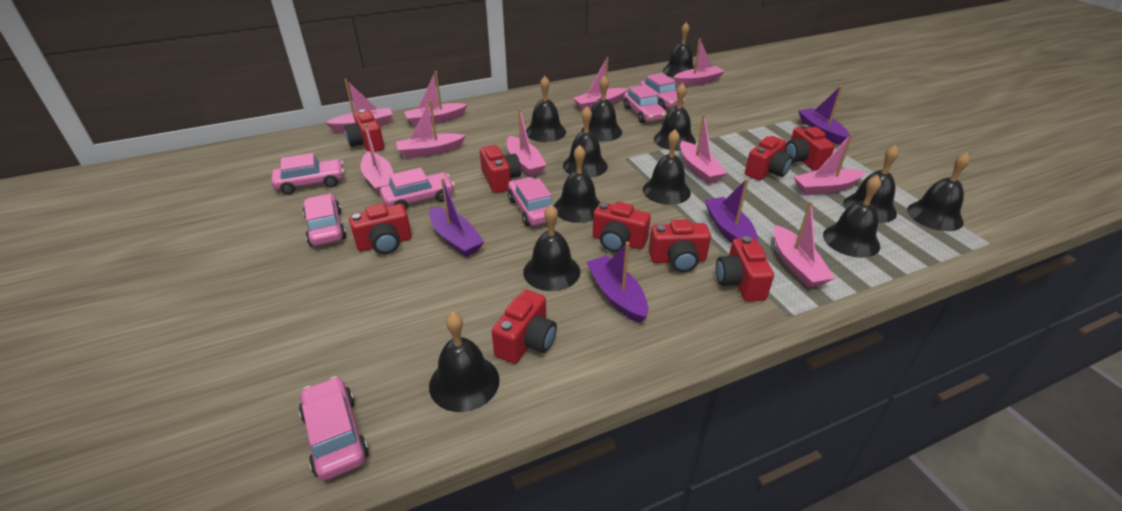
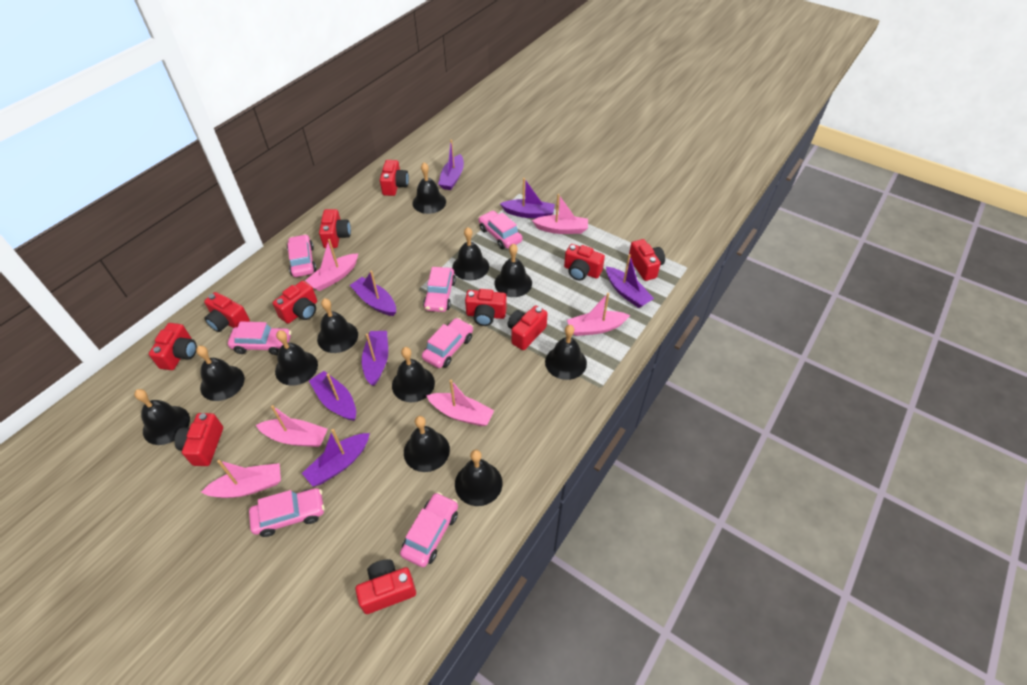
black bell: 12 -> 11
pink boat: 10 -> 6
purple boat: 4 -> 7
red camera: 9 -> 11

